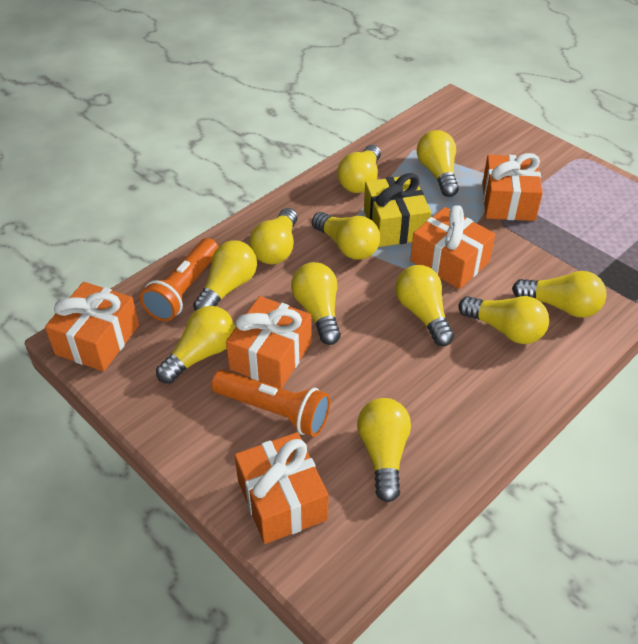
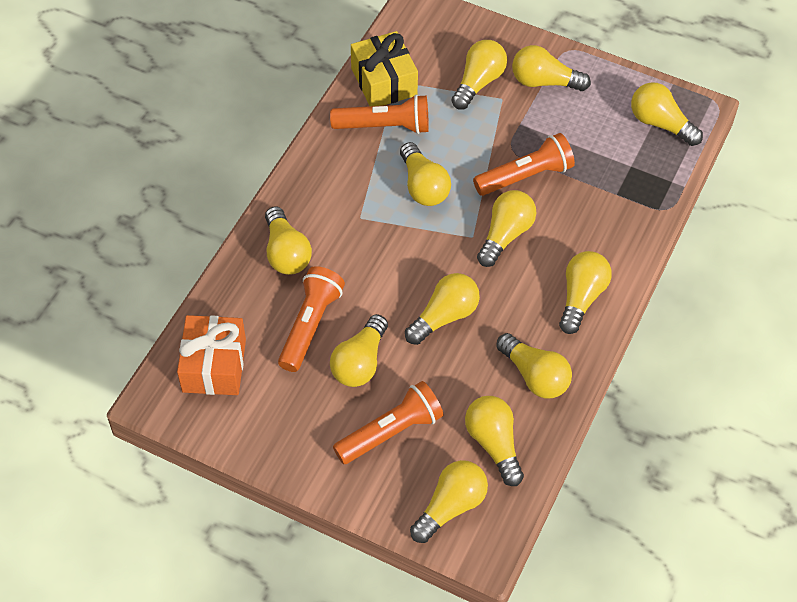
orange flashlight: 2 -> 4
orange gift: 5 -> 1
yellow light bulb: 11 -> 12

